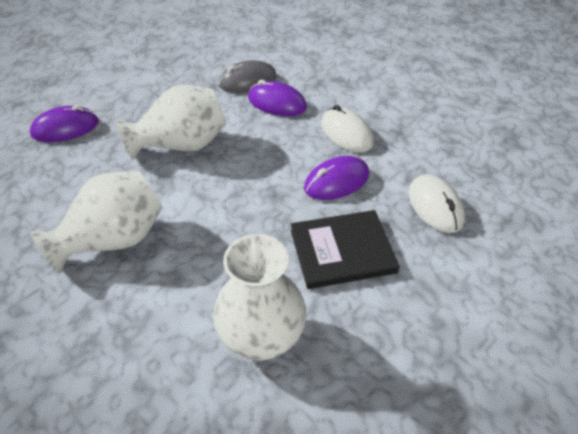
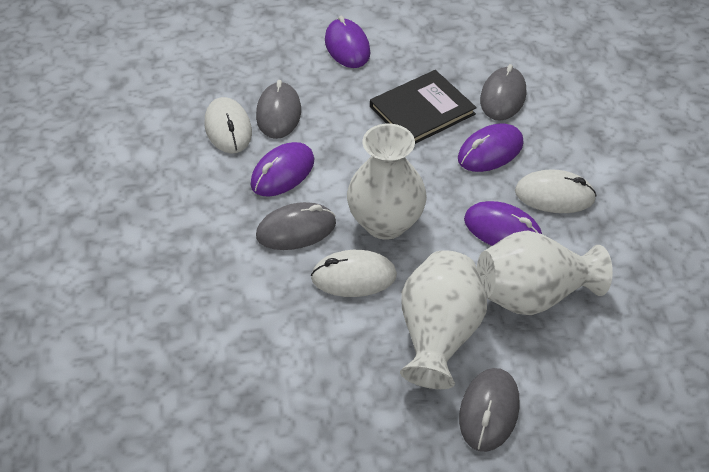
grey mouse: 1 -> 4
purple mouse: 3 -> 4
white mouse: 2 -> 3

